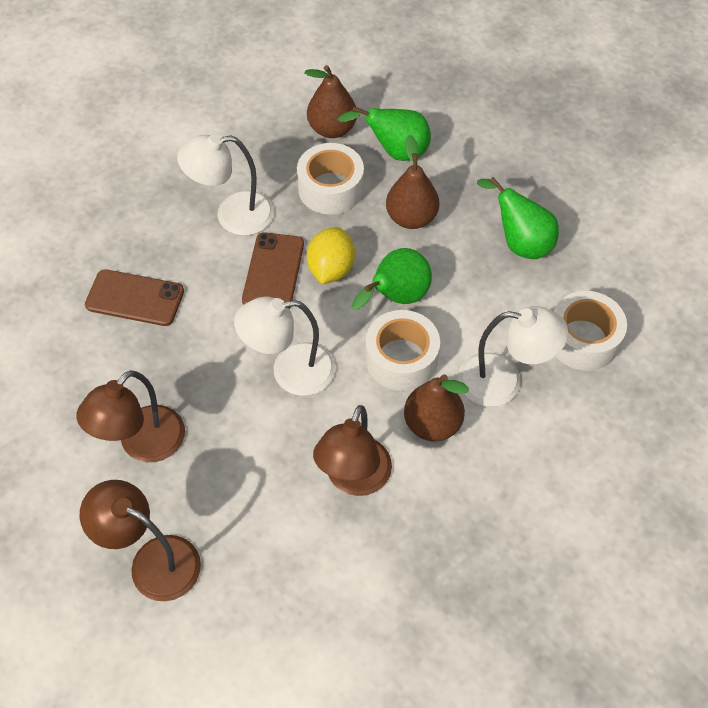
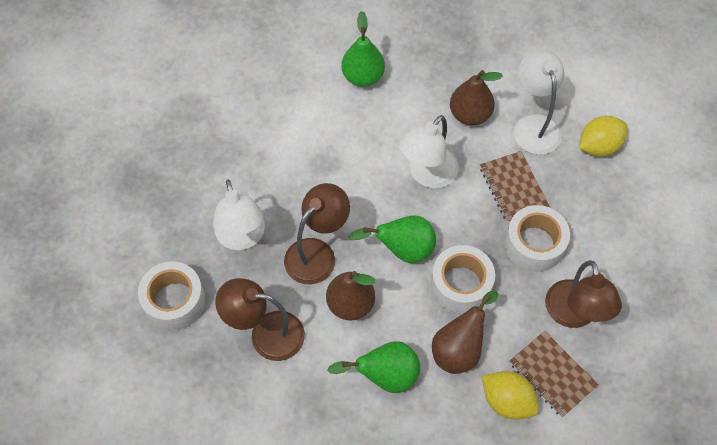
brown notebook: 0 -> 2
brown phone: 2 -> 0
yellow lemon: 1 -> 2

